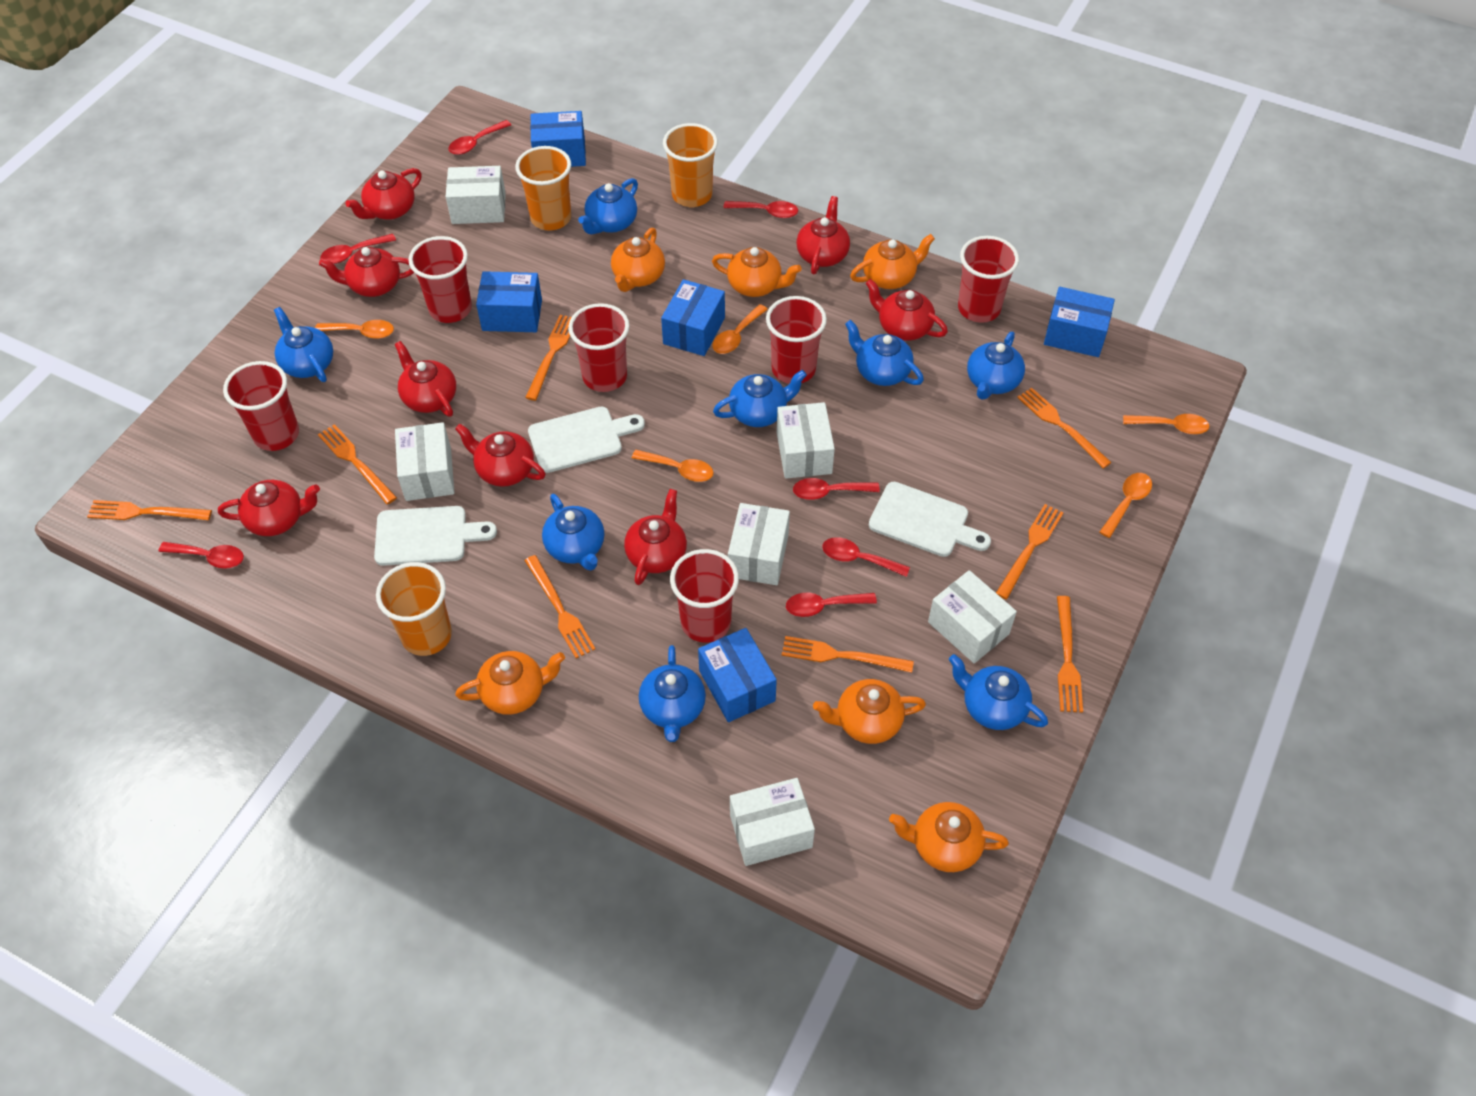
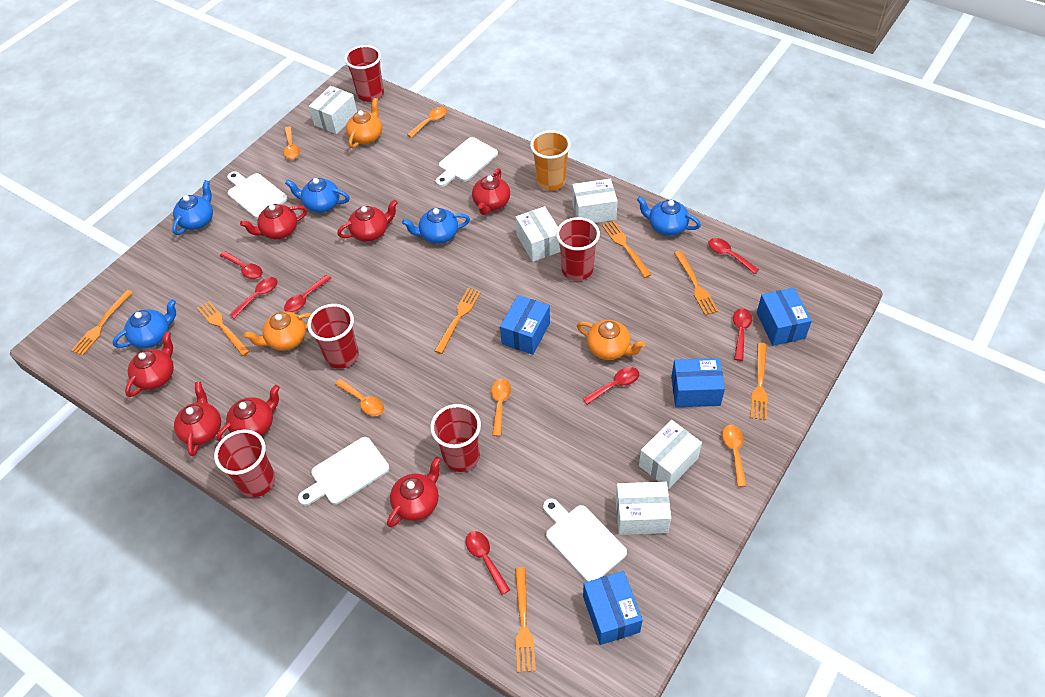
blue box: 5 -> 4
blue teapot: 8 -> 5
orange cup: 3 -> 1
orange fork: 8 -> 7
orange teapot: 6 -> 3
red cup: 6 -> 5
red teapot: 8 -> 7
white box: 6 -> 5
white cutting board: 3 -> 4

